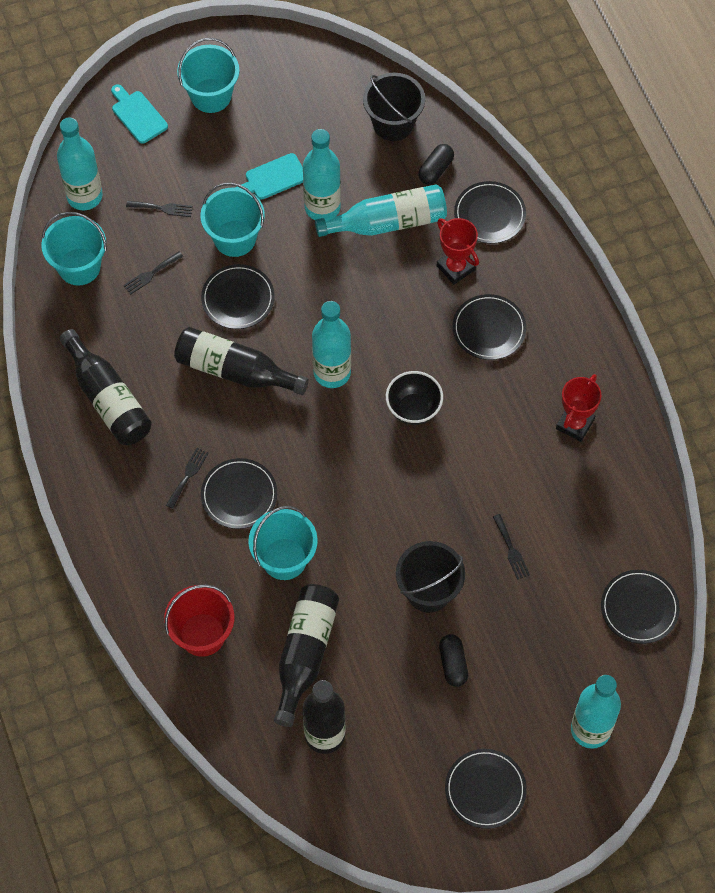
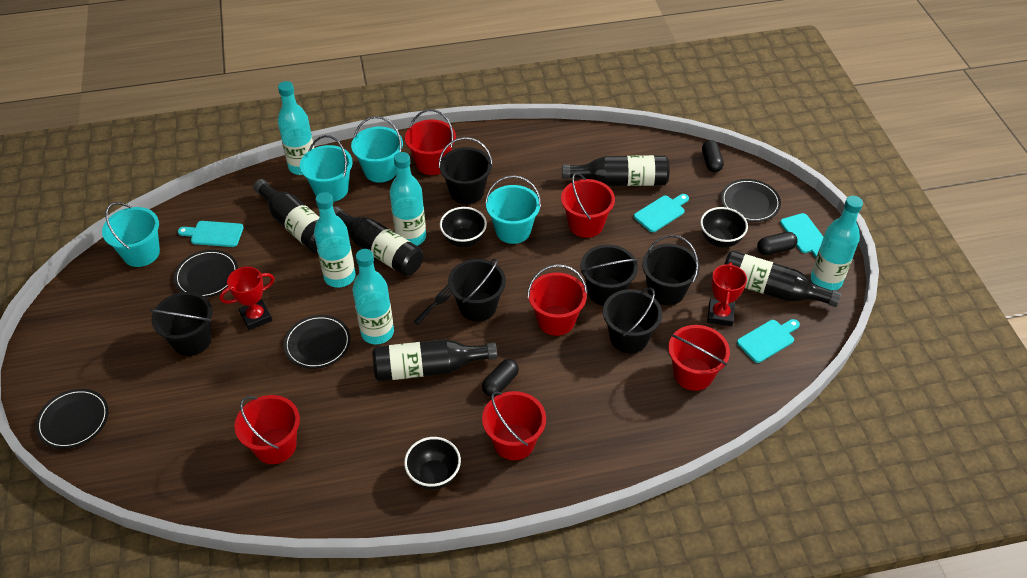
black bottle: 4 -> 5
black bowl: 1 -> 3
black bucket: 2 -> 6
black capsule: 2 -> 3
black fork: 4 -> 1
black plate: 6 -> 4
red bucket: 1 -> 6
turquoise cutting board: 2 -> 4

